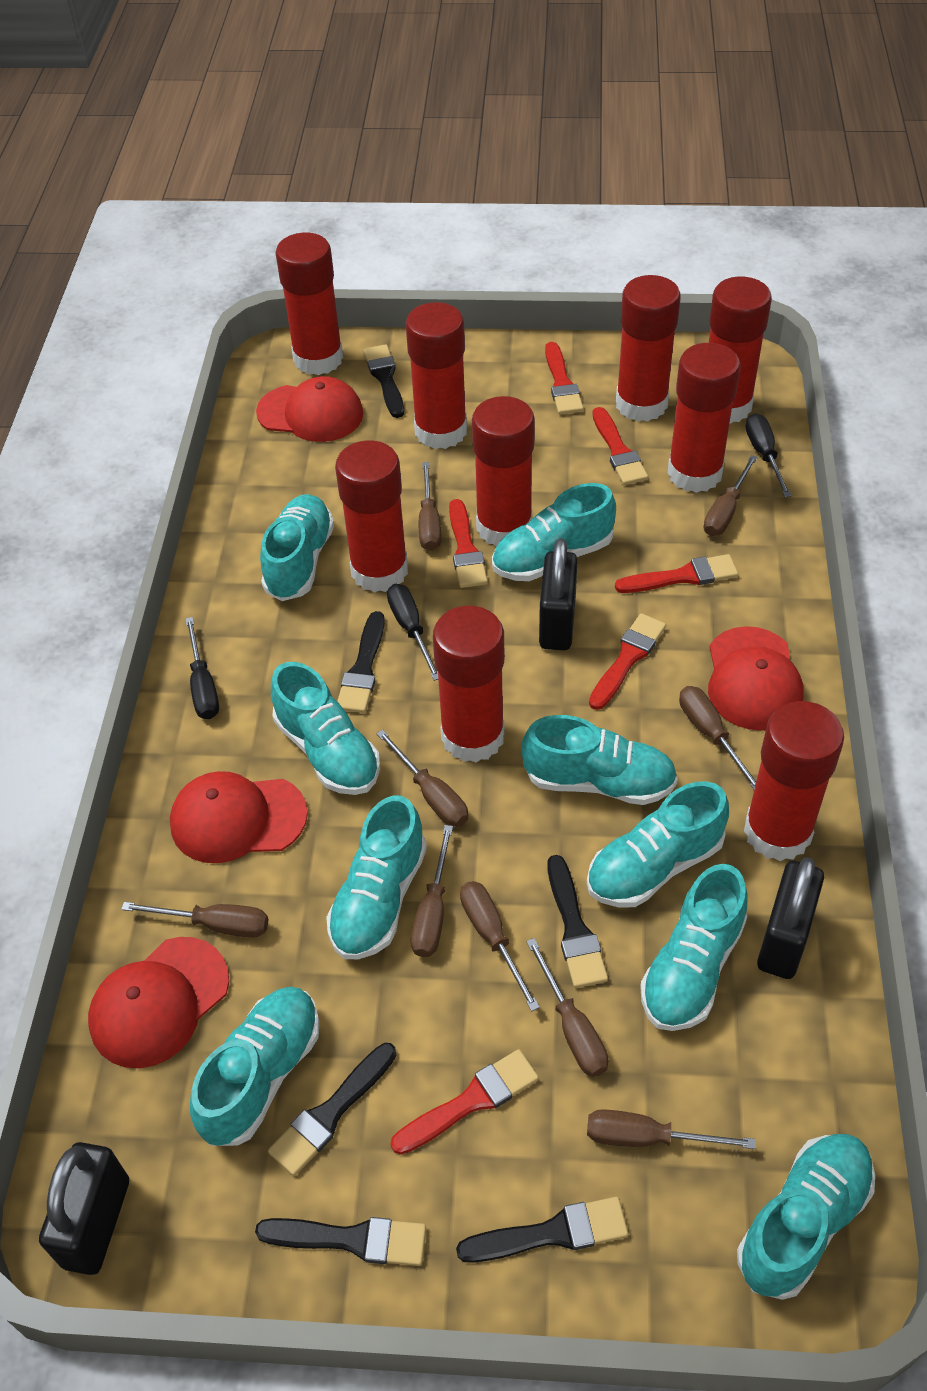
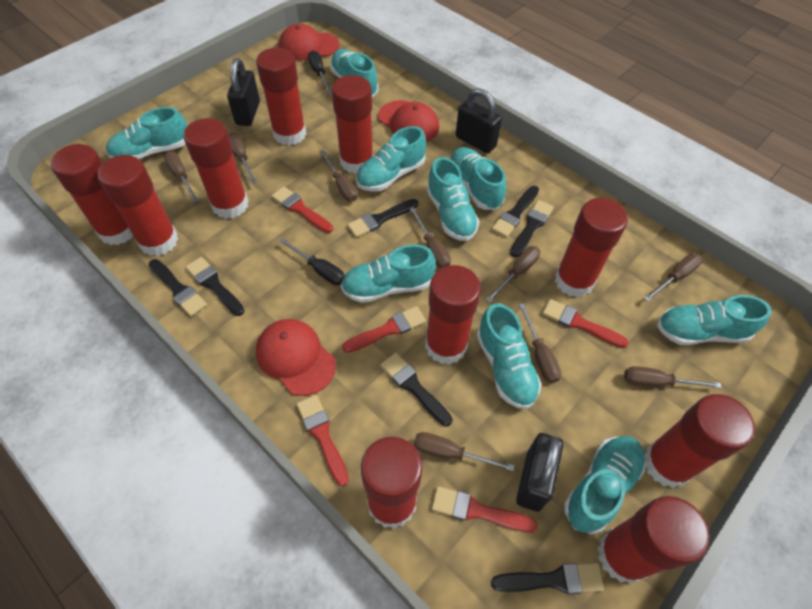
black brush: 6 -> 7
black screwdriver: 3 -> 2
red brush: 6 -> 5
red cap: 4 -> 3
red glue stick: 9 -> 10

